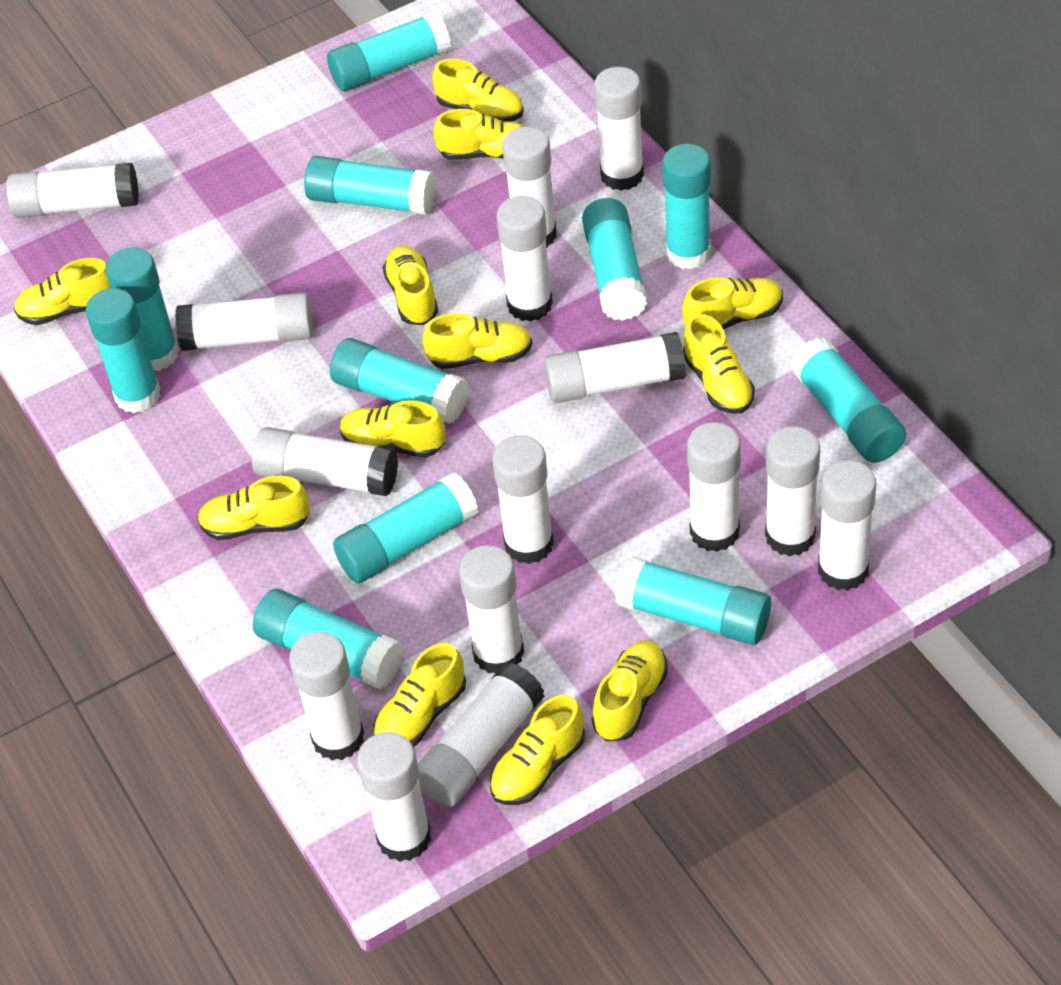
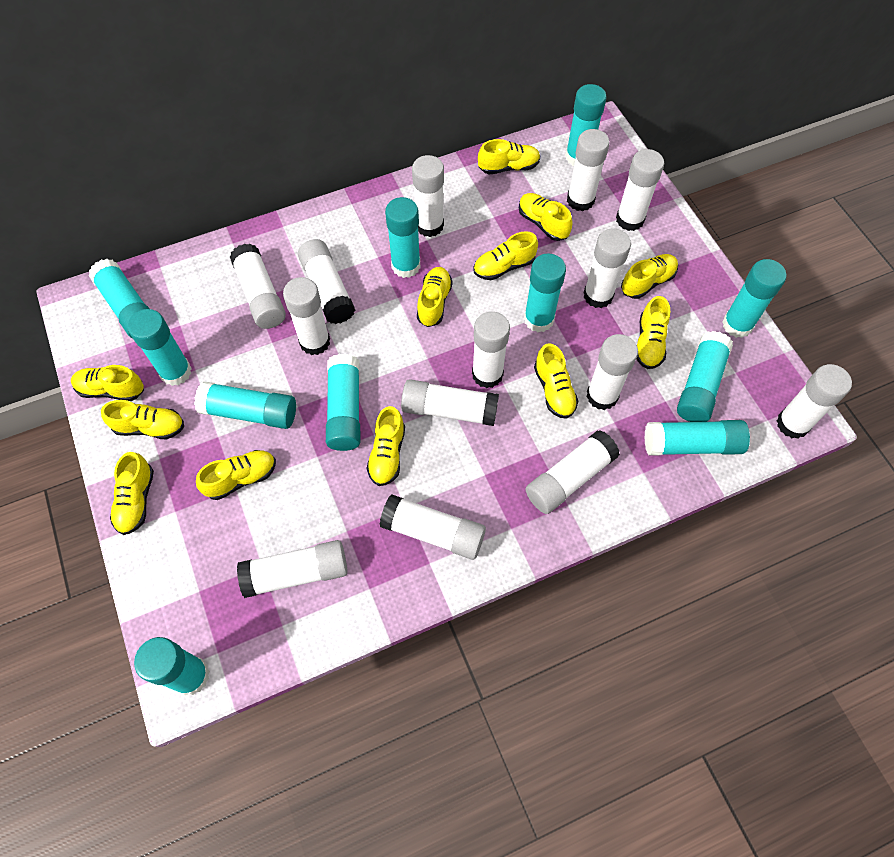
white glue stick: 15 -> 14

